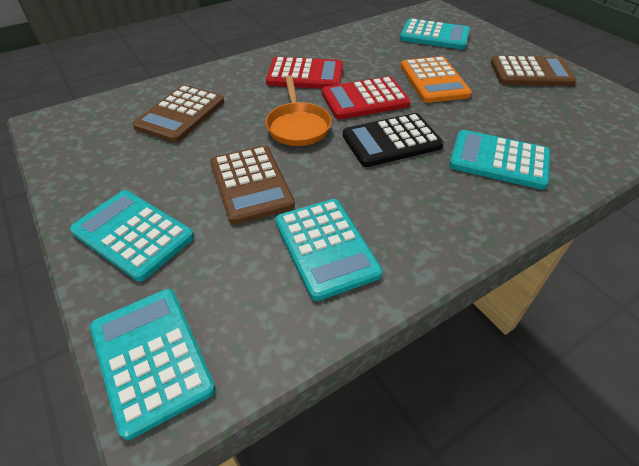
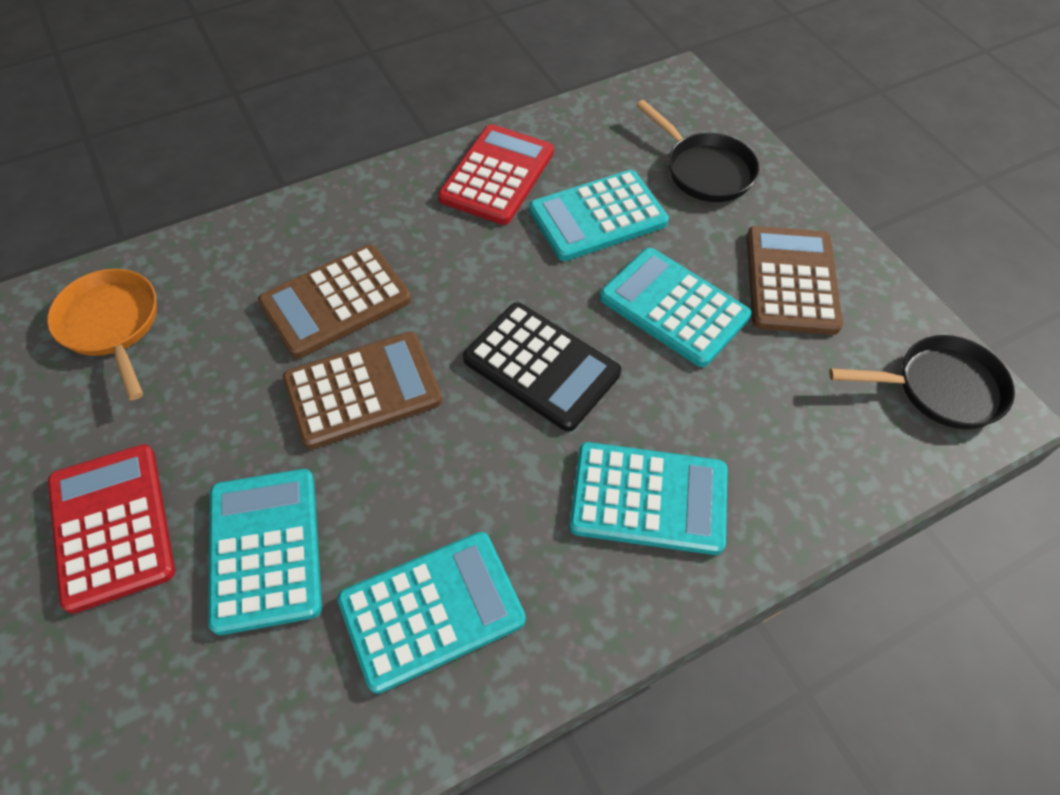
black pan: 0 -> 2
orange calculator: 1 -> 0

